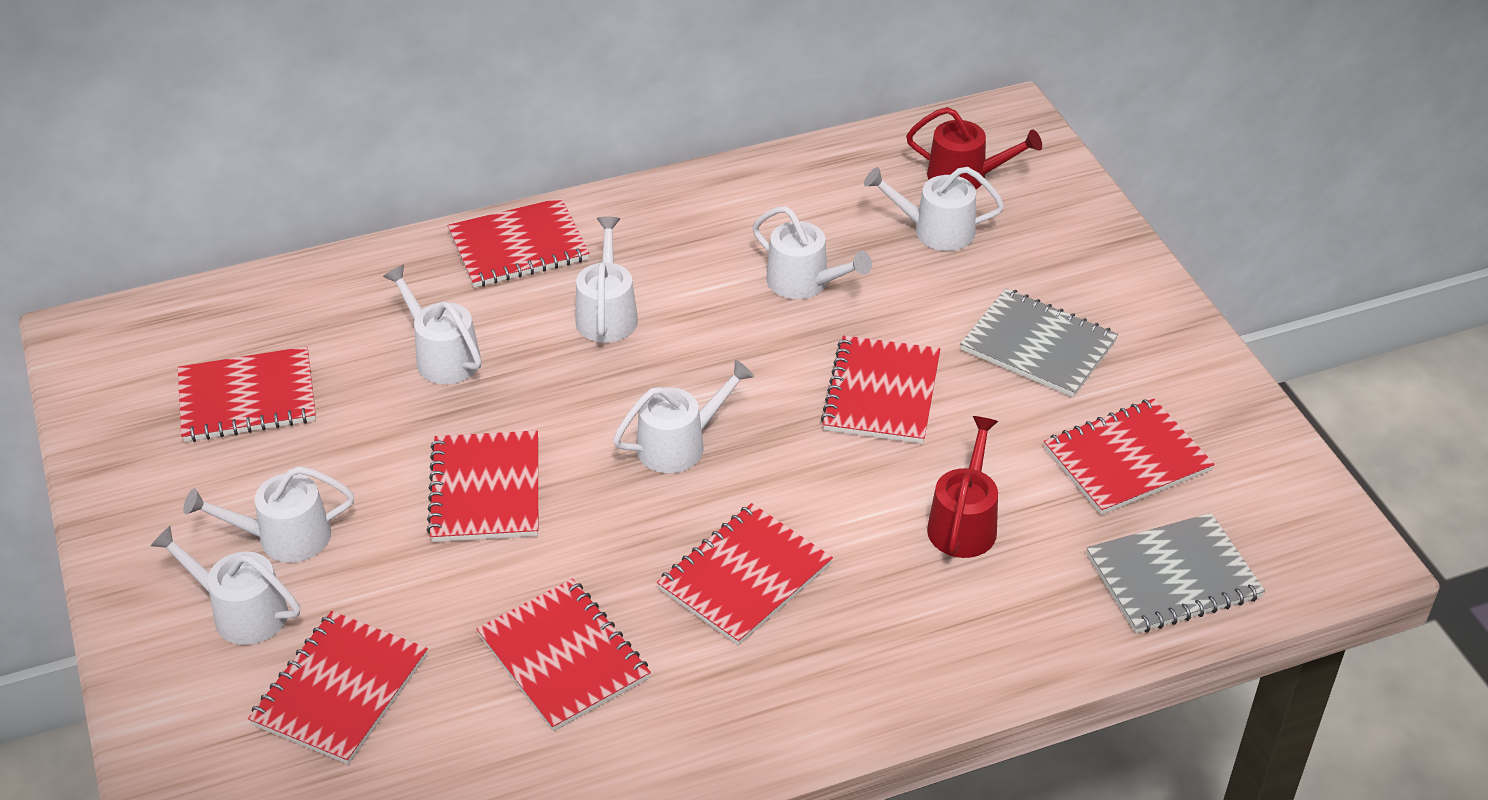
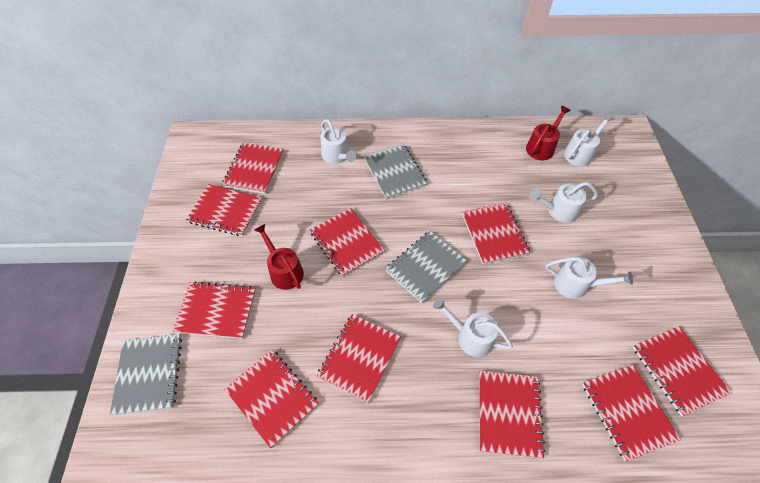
grey notebook: 2 -> 3
red notebook: 8 -> 10
white watering can: 7 -> 5

